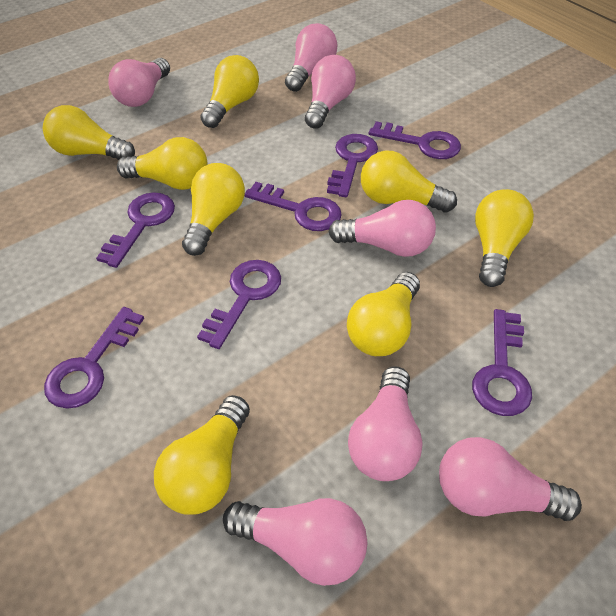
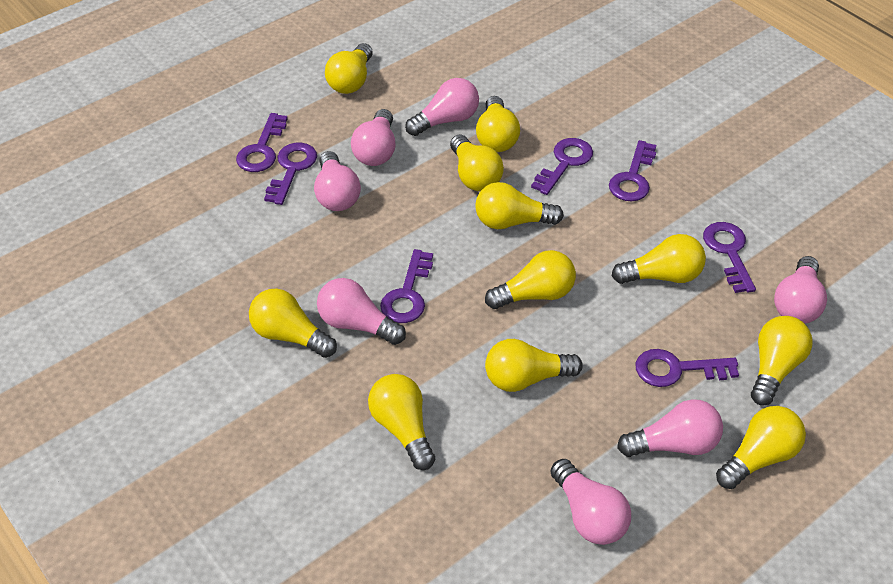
yellow light bulb: 8 -> 11

